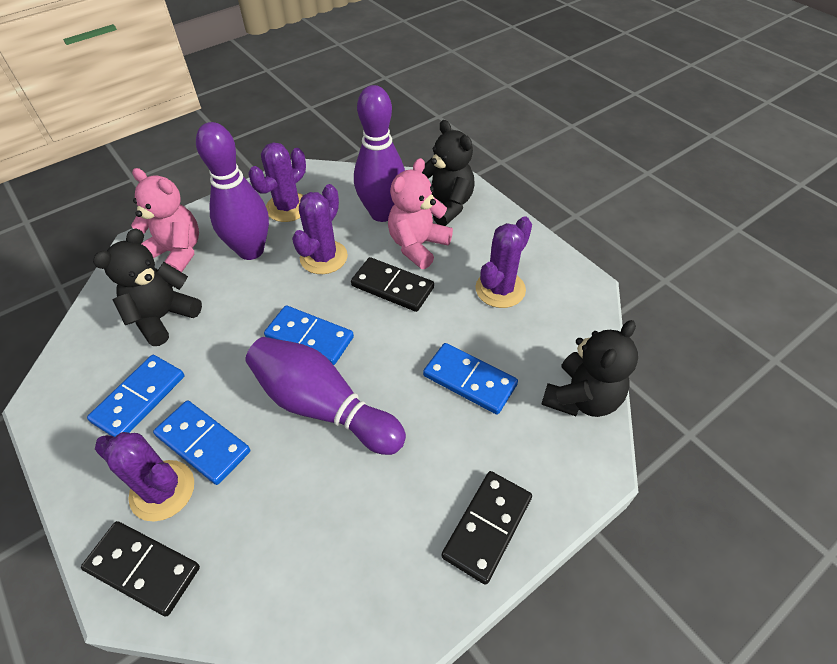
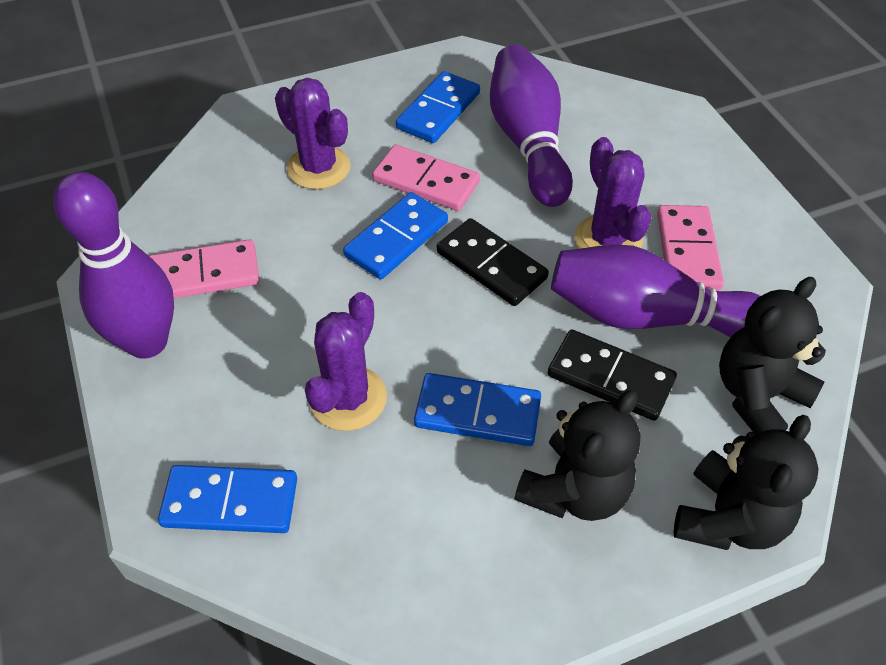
black domino: 3 -> 2
pink domino: 0 -> 3
pink teddy bear: 2 -> 0
purple cactus: 4 -> 3

